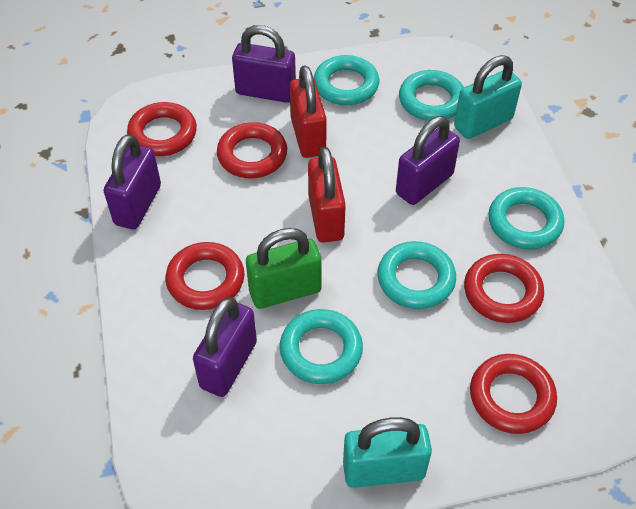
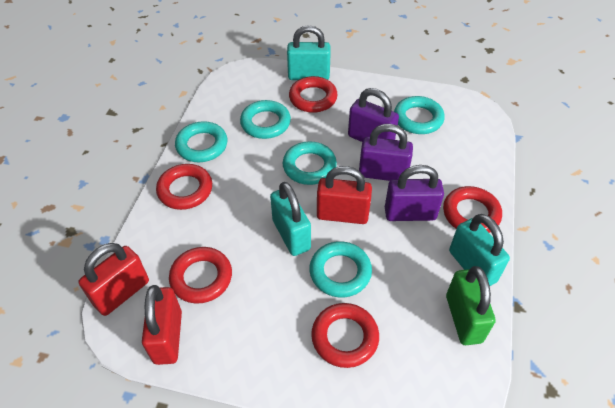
purple padlock: 4 -> 3
red padlock: 2 -> 3
turquoise padlock: 2 -> 3

